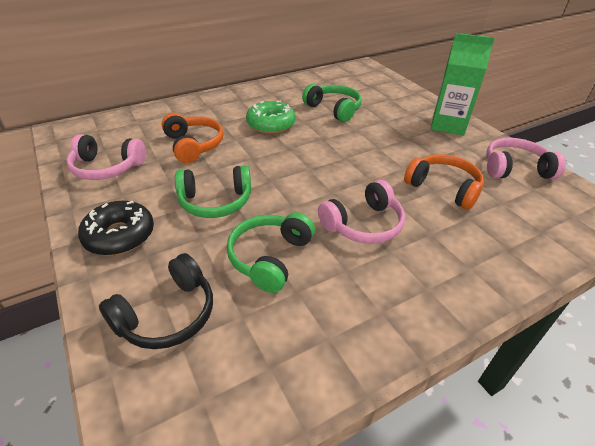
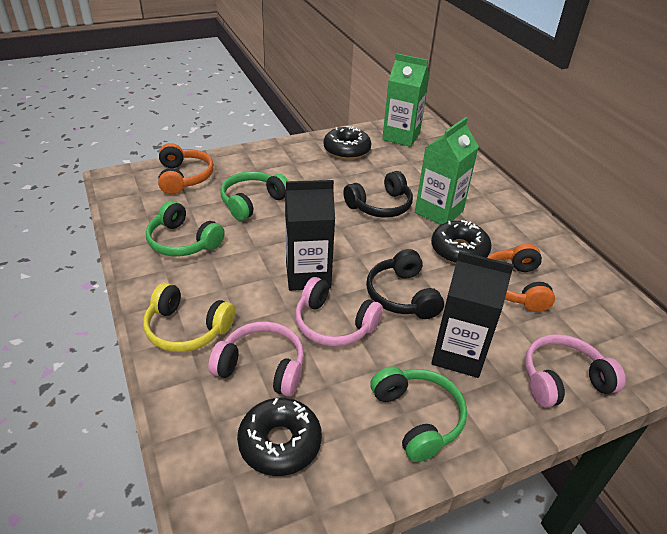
black carton: 0 -> 2
black donut: 1 -> 3
black headphones: 1 -> 2
green carton: 1 -> 2
green donut: 1 -> 0
yellow headphones: 0 -> 1

